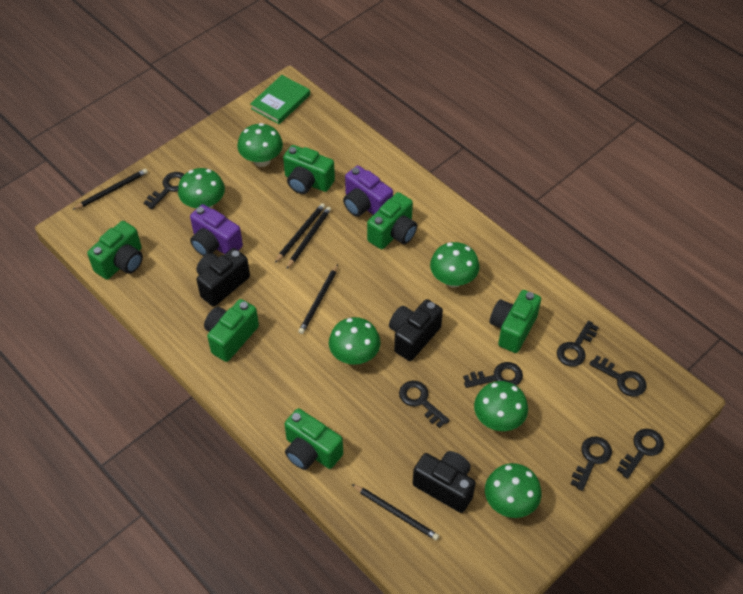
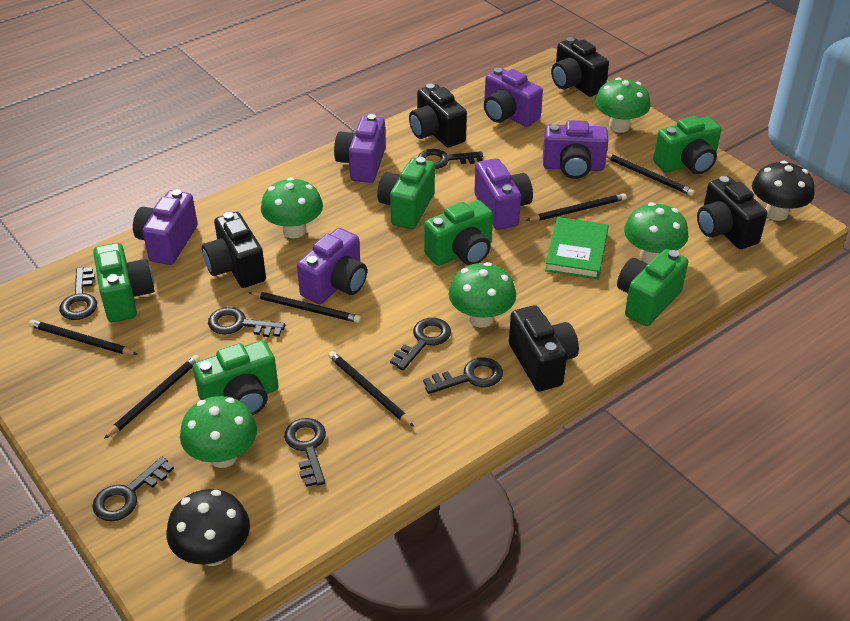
black camera: 3 -> 5
black mushroom: 0 -> 2
black pencil: 5 -> 6
green mushroom: 6 -> 5
purple camera: 2 -> 6

